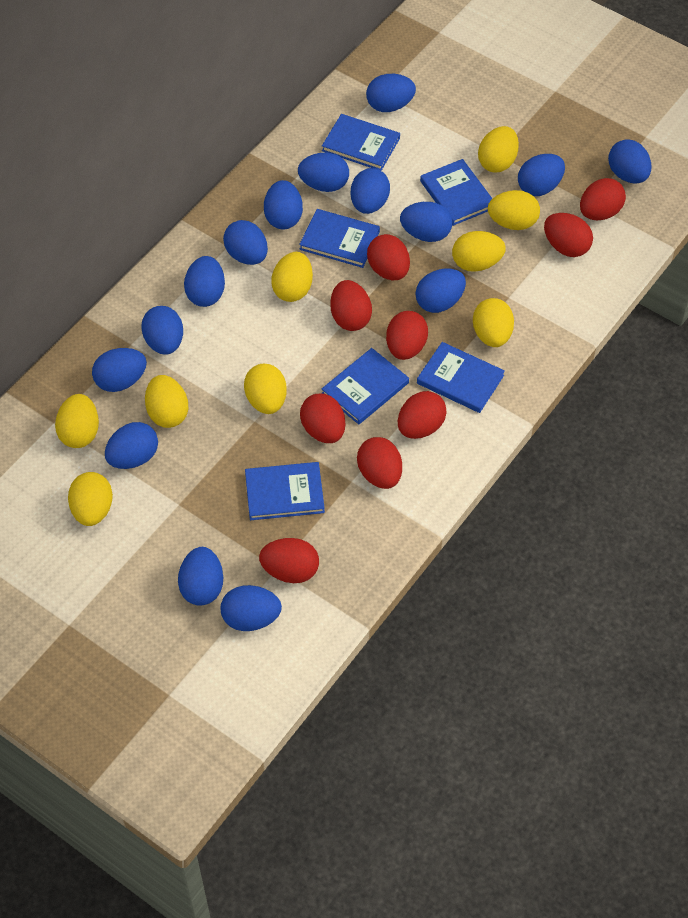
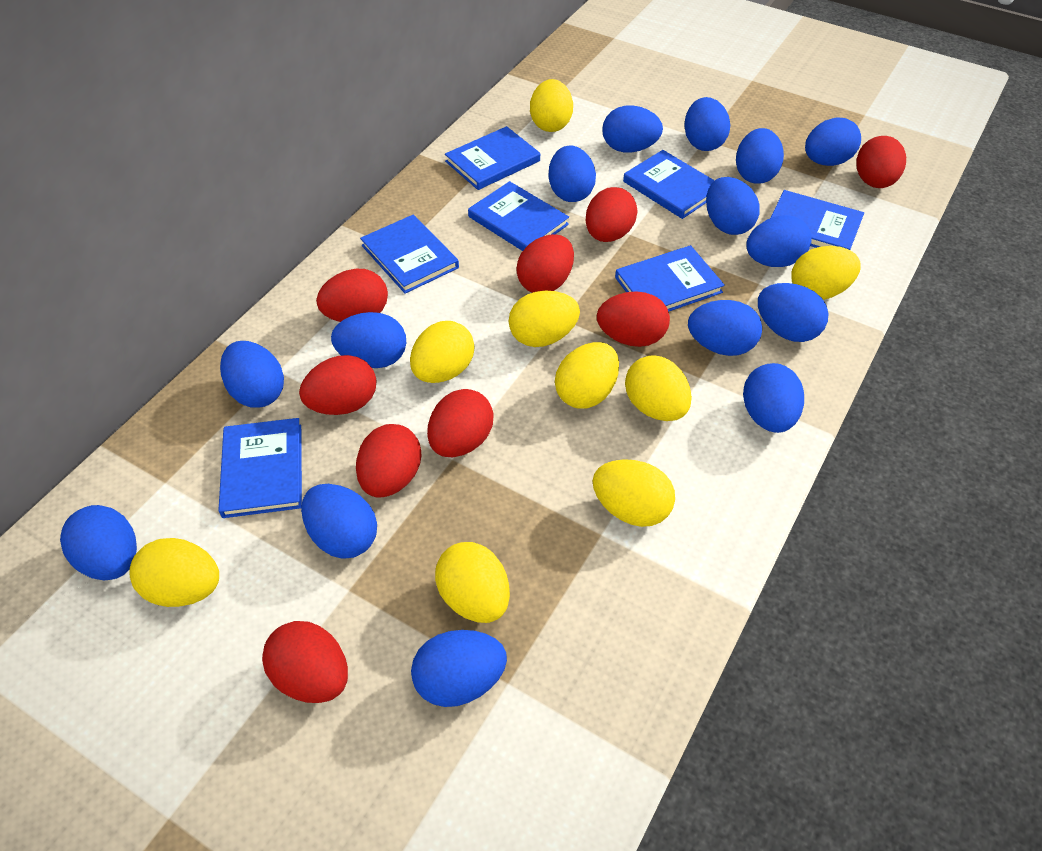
blue book: 6 -> 7

